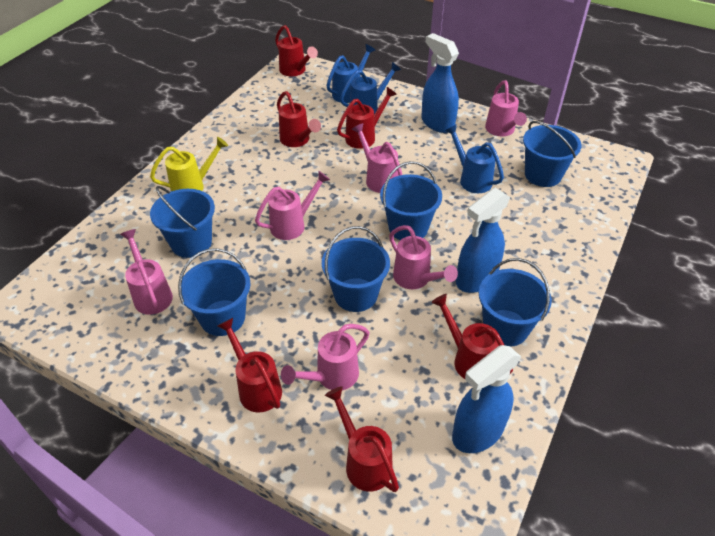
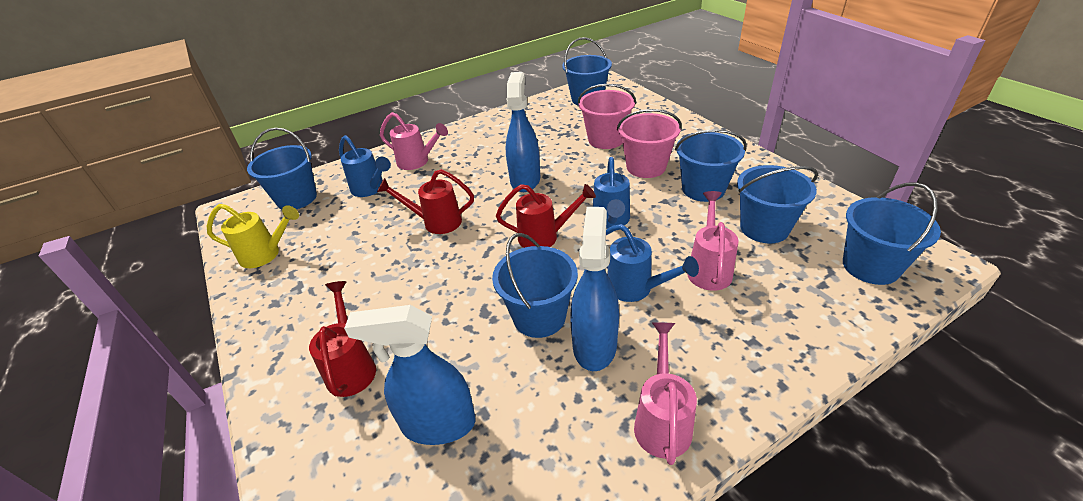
pink bucket: 0 -> 2
pink watering can: 6 -> 3
red watering can: 6 -> 3

